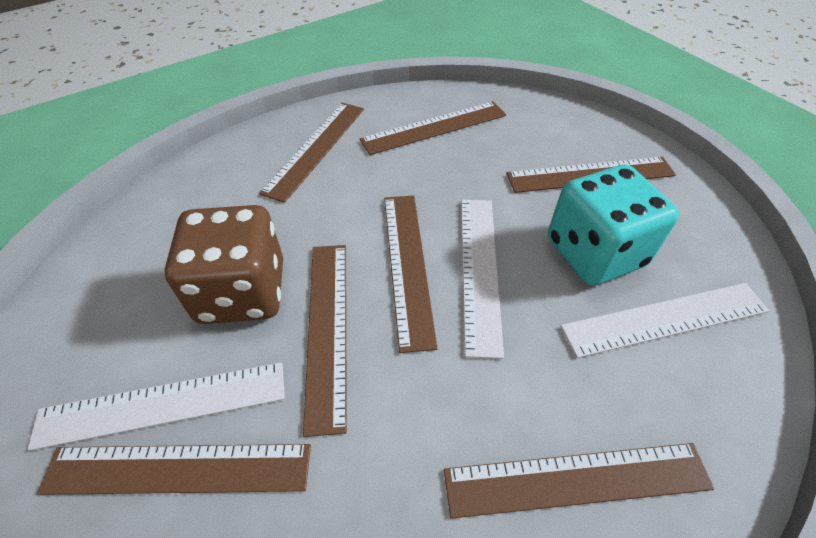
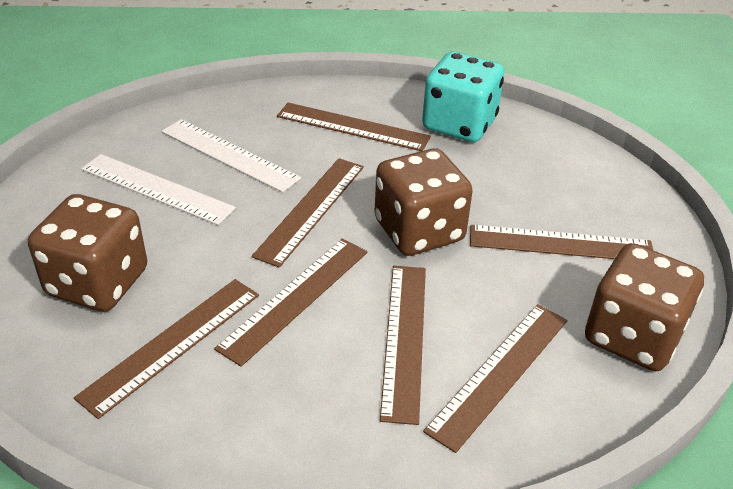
brown dice: 1 -> 3
white ruler: 3 -> 2

